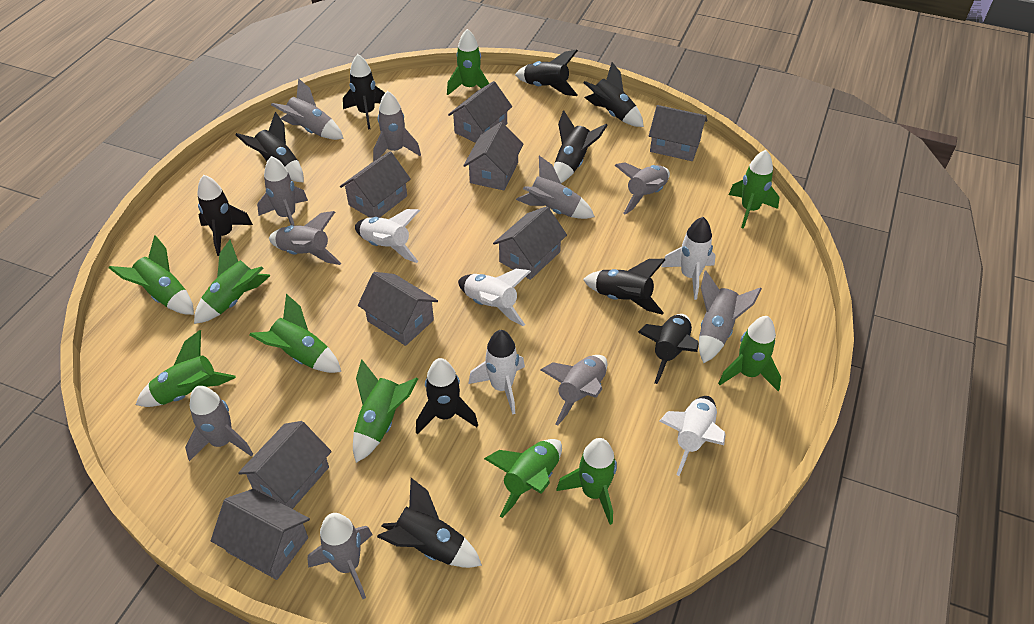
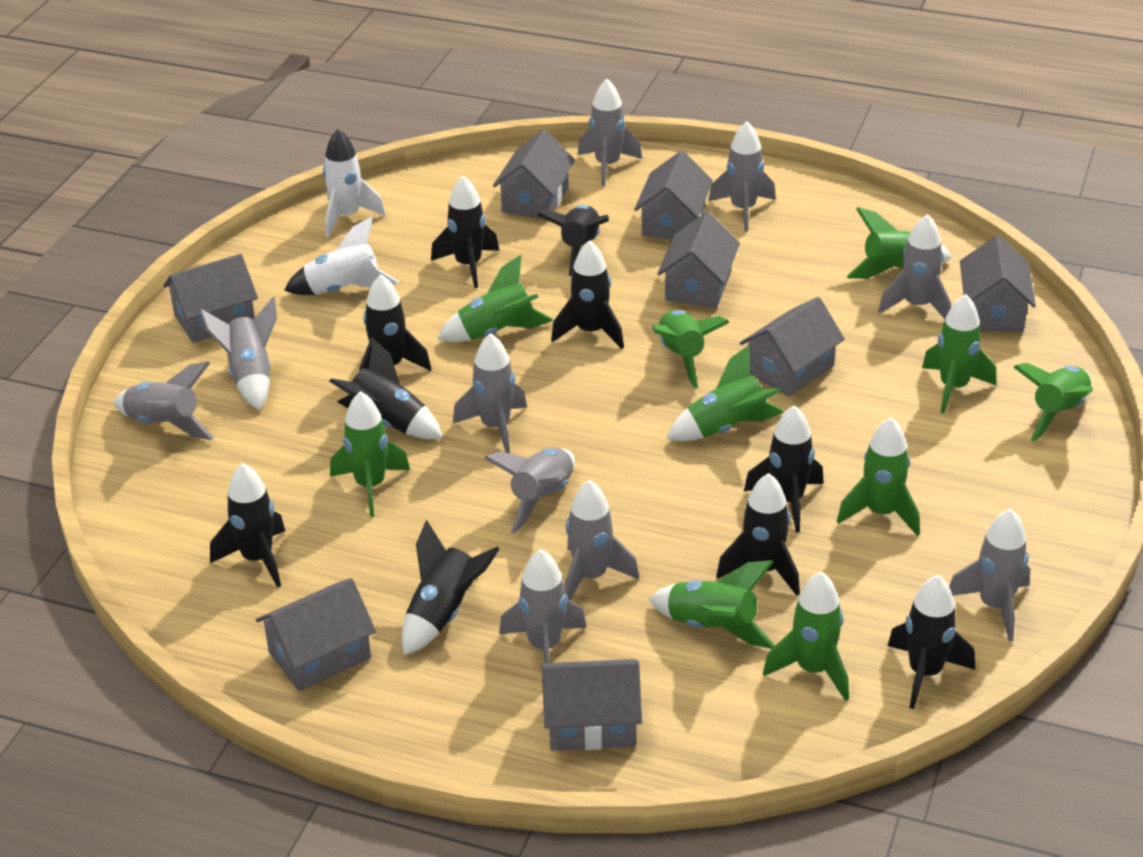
white rocket: 5 -> 2

